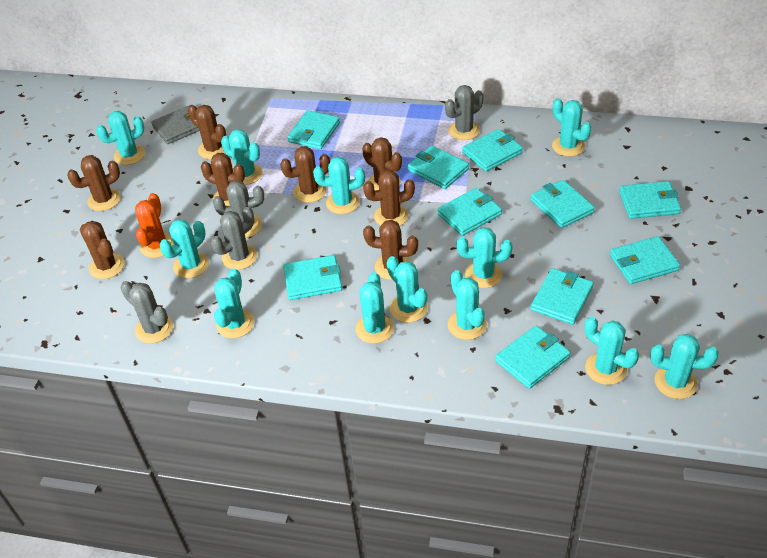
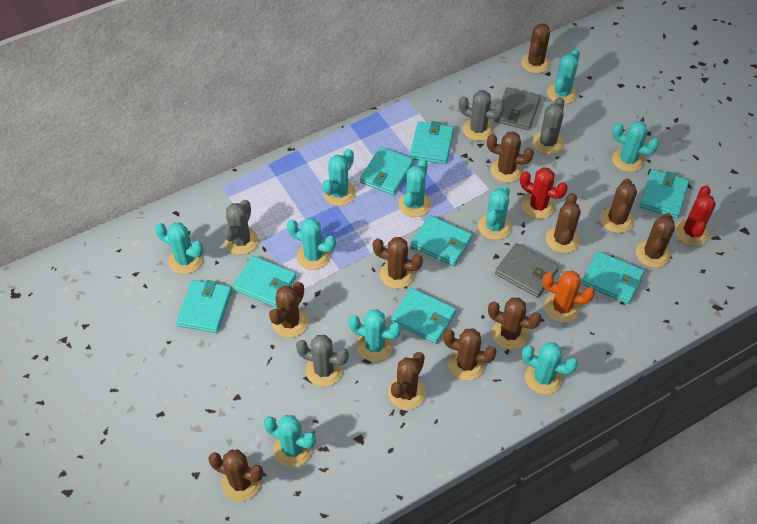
brown cactus: 8 -> 11
grey wallet: 1 -> 2
red cactus: 0 -> 2
turquoise cactus: 12 -> 10
turquoise wallet: 10 -> 8

